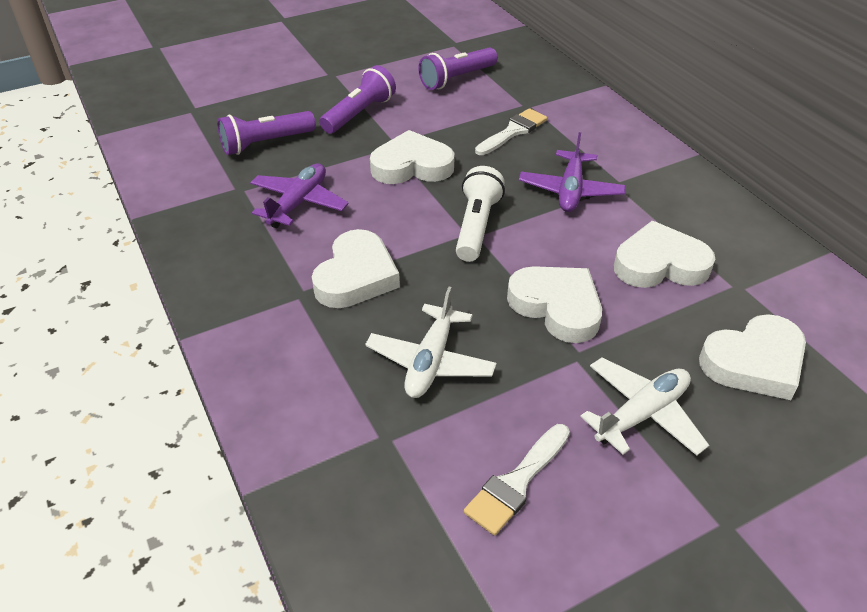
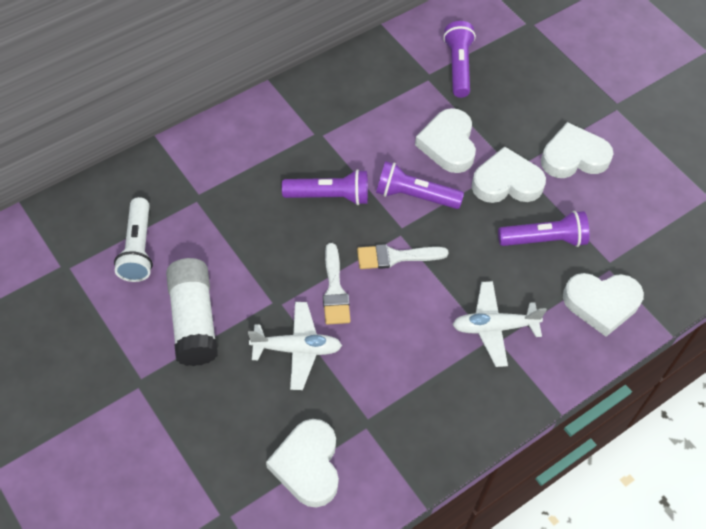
purple flashlight: 3 -> 4
purple plane: 2 -> 0
white glue stick: 0 -> 1

